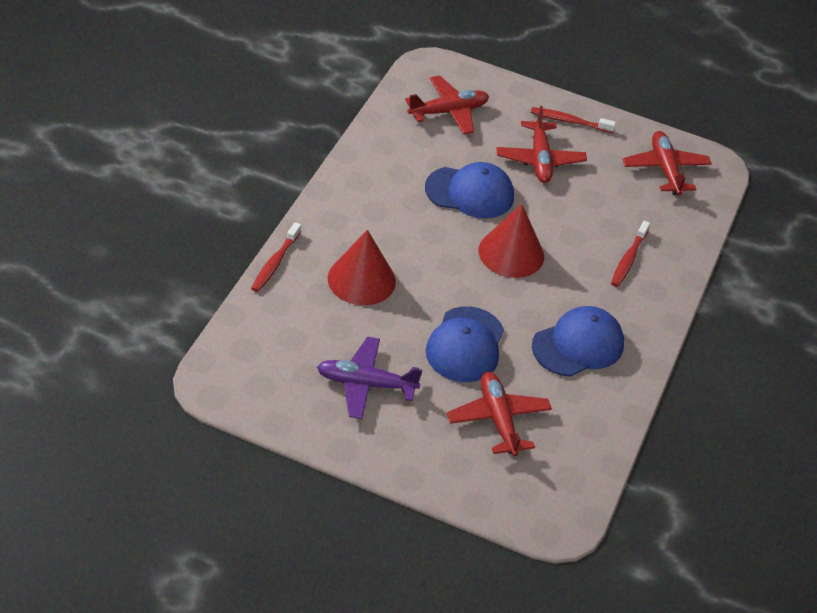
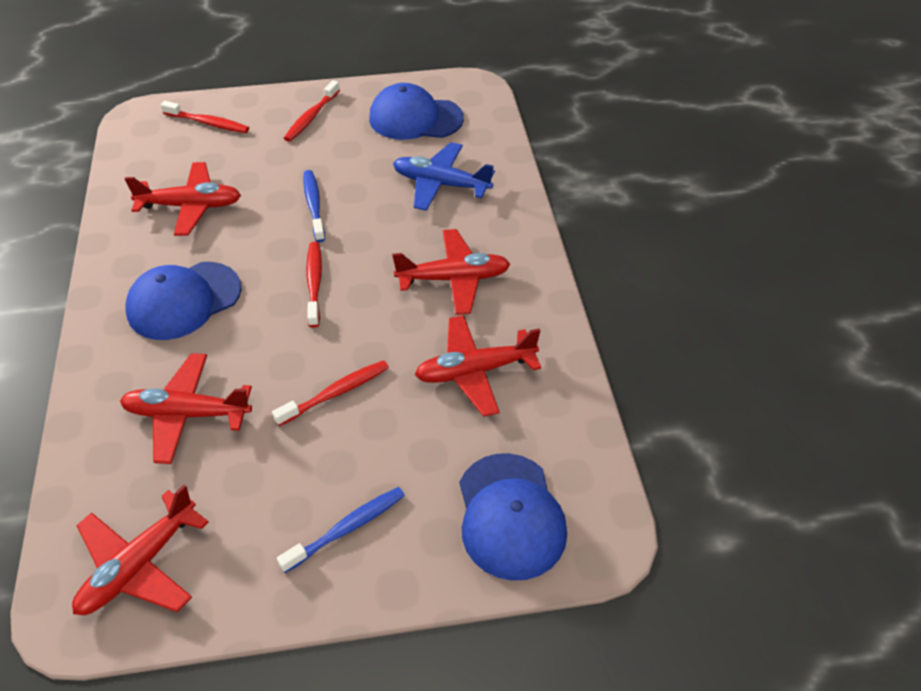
blue plane: 0 -> 1
blue toothbrush: 0 -> 2
purple plane: 1 -> 0
red cone: 2 -> 0
red plane: 4 -> 5
red toothbrush: 3 -> 4

